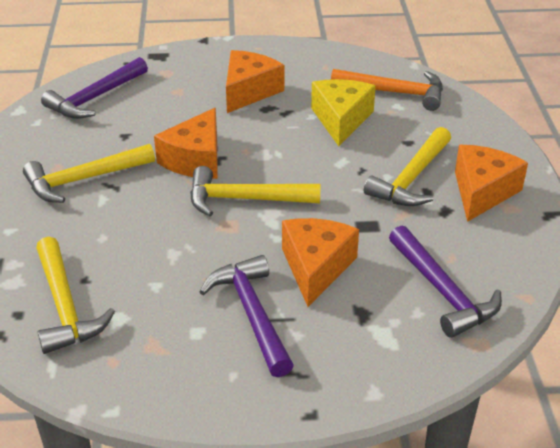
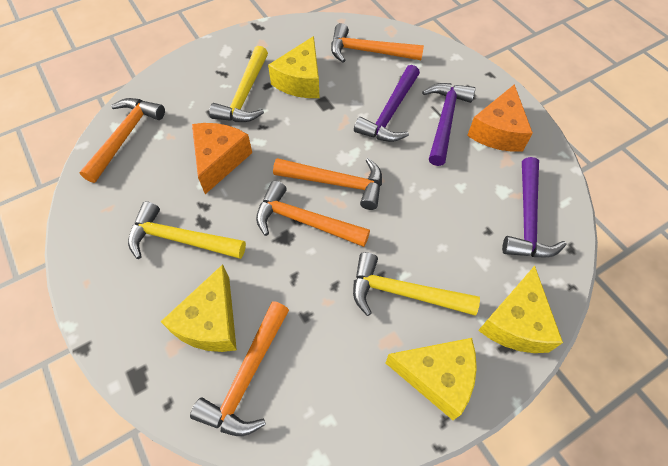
orange cheese: 4 -> 2
orange hammer: 1 -> 5
yellow cheese: 1 -> 4
yellow hammer: 4 -> 3

